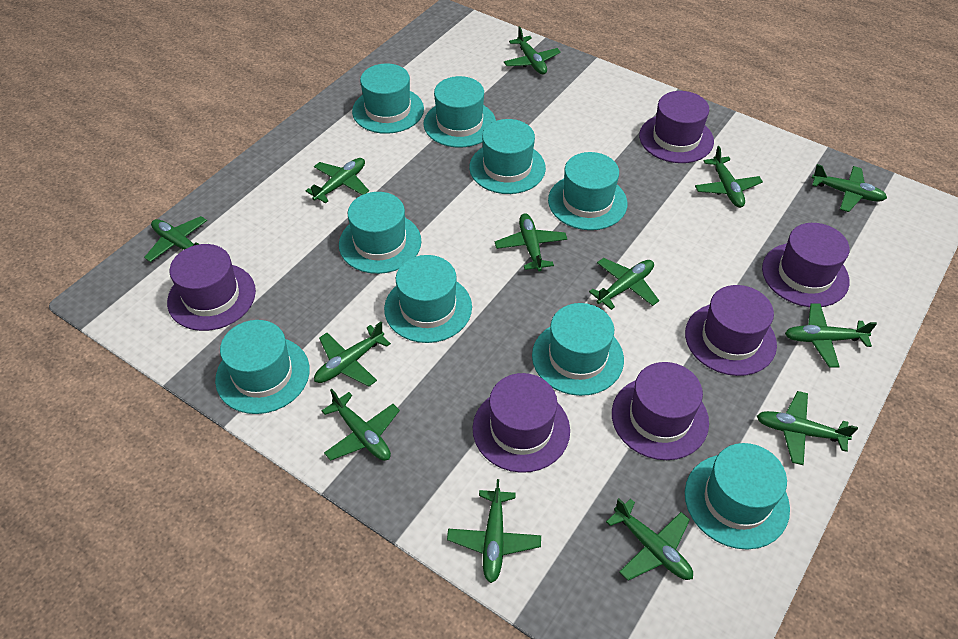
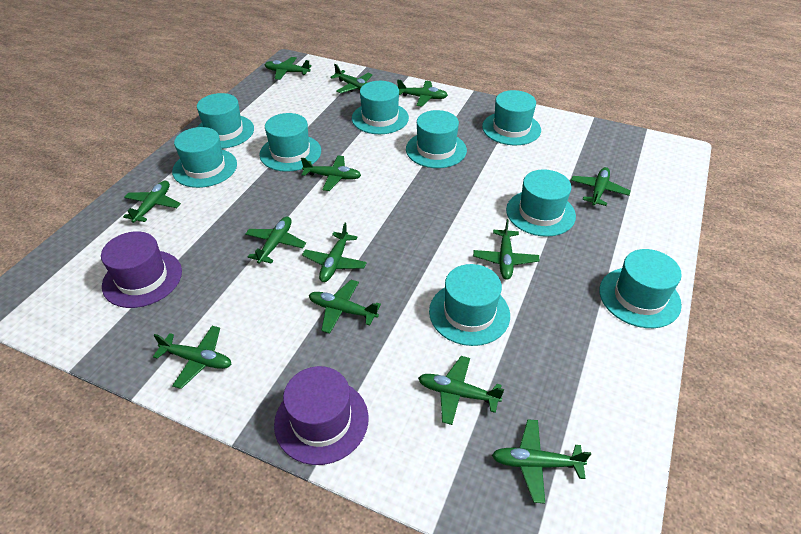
purple hat: 6 -> 2

